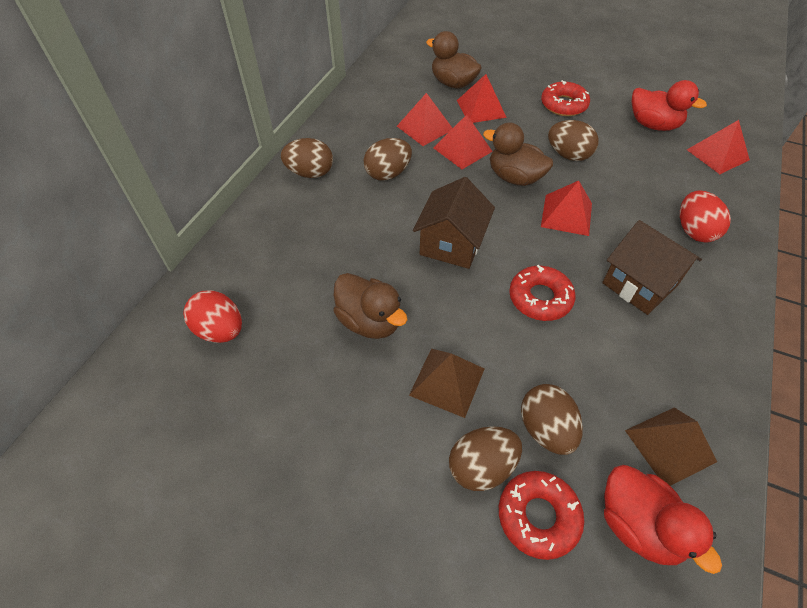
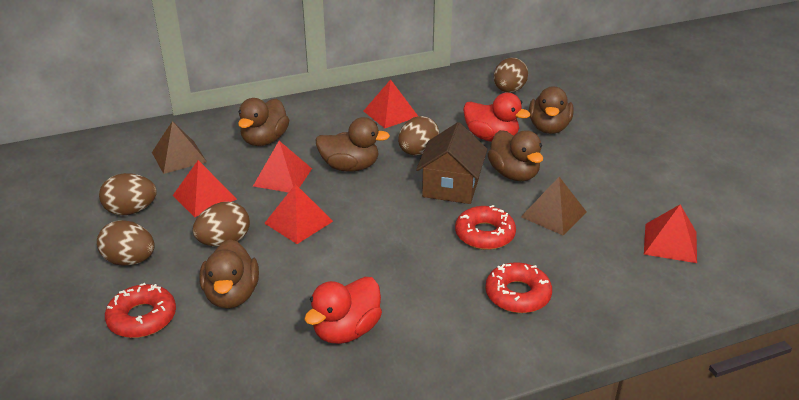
brown duck: 3 -> 5
brown house: 2 -> 1
red egg: 2 -> 0

